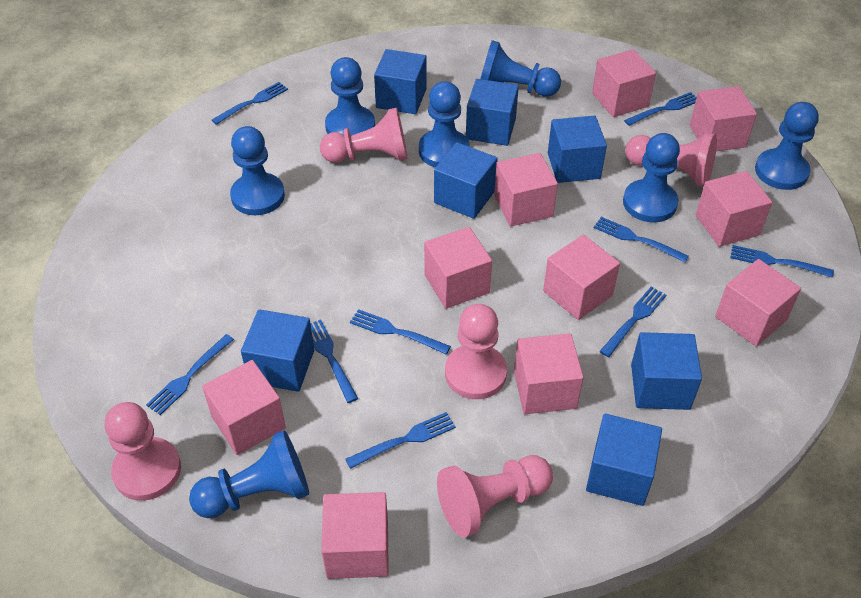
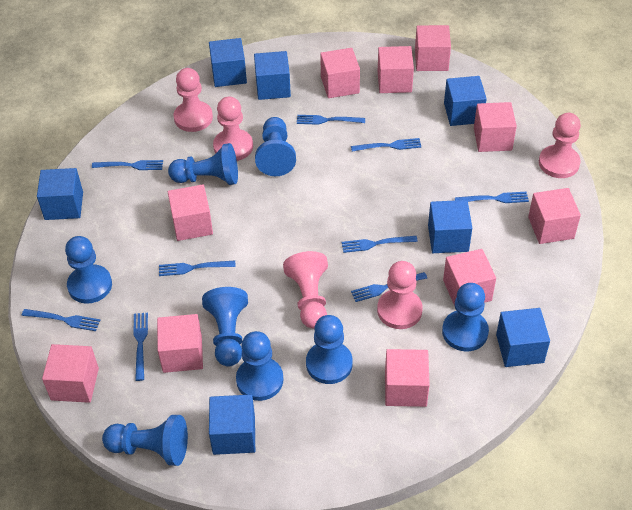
blue pawn: 7 -> 8

